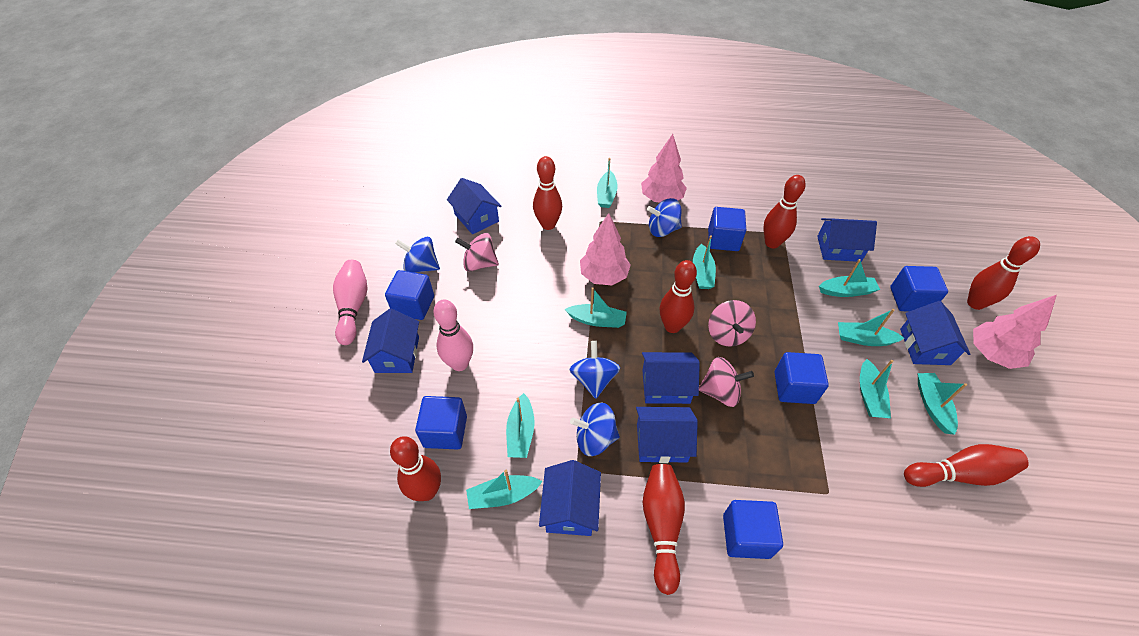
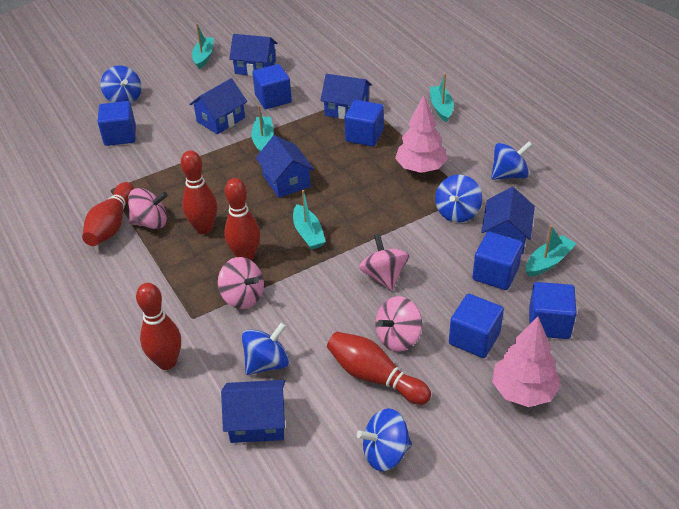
blue house: 7 -> 6
blue spinning top: 4 -> 5
pink bowling pin: 2 -> 0
pink spinning top: 3 -> 4
pink tree: 3 -> 2
red bowling pin: 7 -> 5
turquoise boat: 9 -> 5

